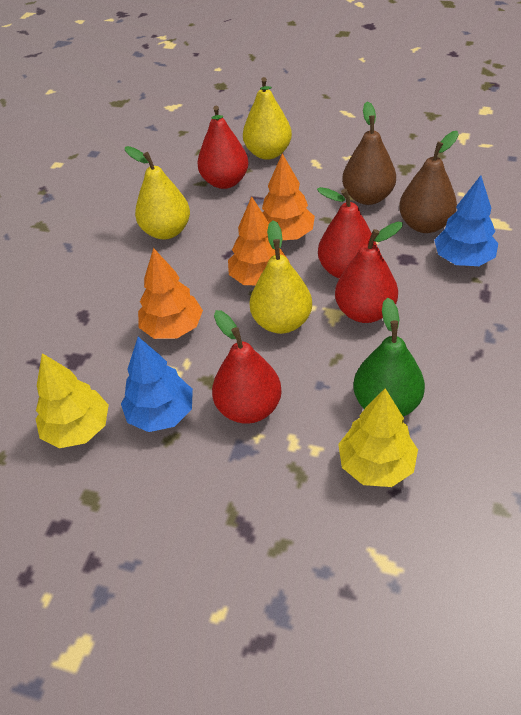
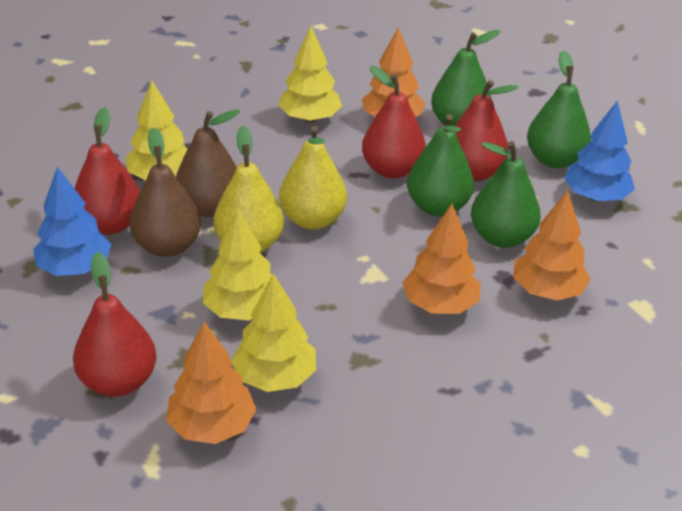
green pear: 1 -> 4
orange tree: 3 -> 4
yellow pear: 3 -> 2
yellow tree: 2 -> 4

